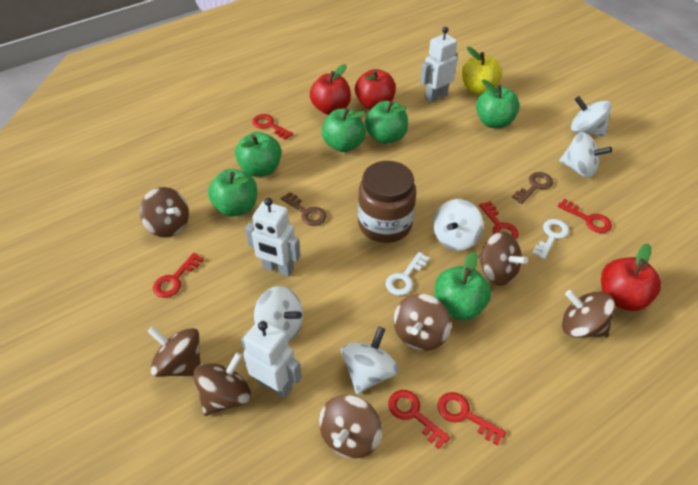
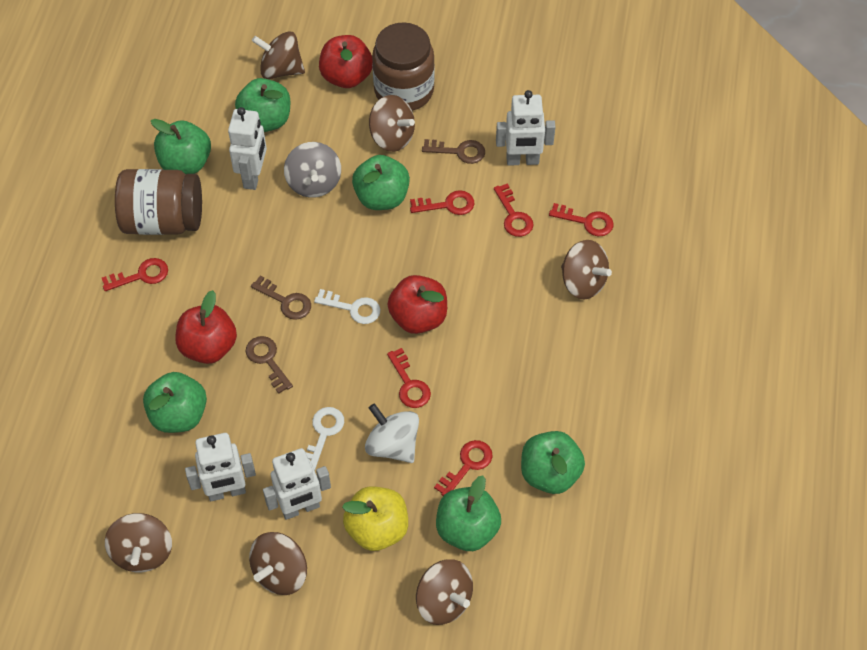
brown jar: 1 -> 2
brown key: 2 -> 3
brown spinning top: 7 -> 6
grey spinning top: 0 -> 1
white robot: 3 -> 4
white spinning top: 5 -> 1

